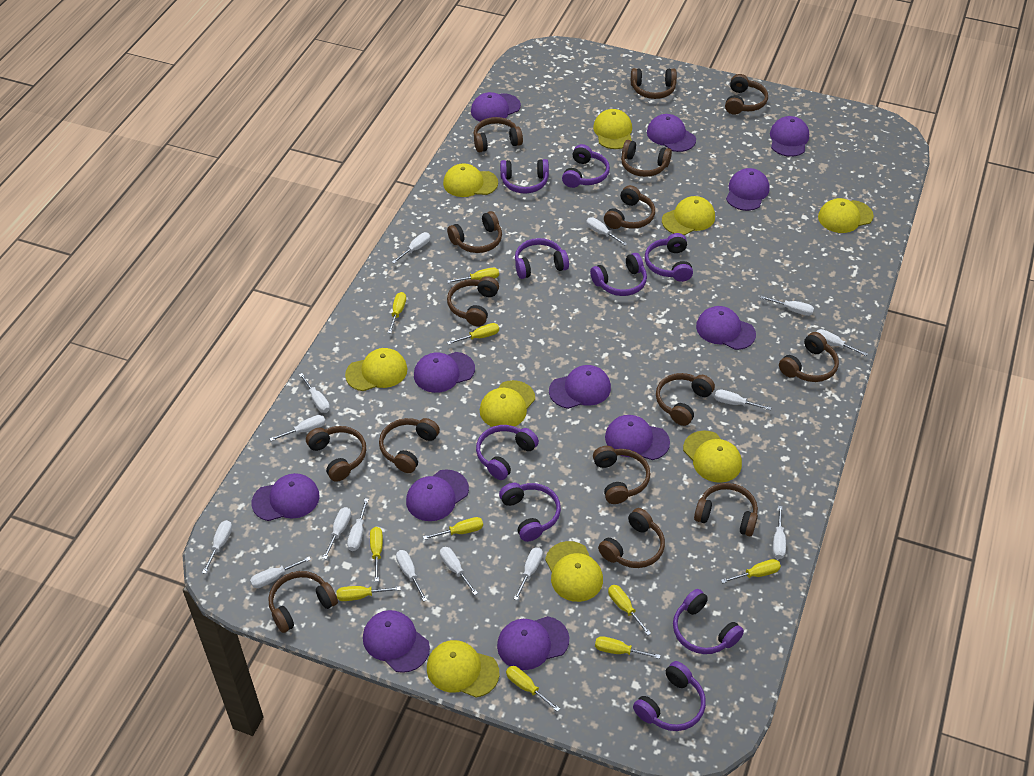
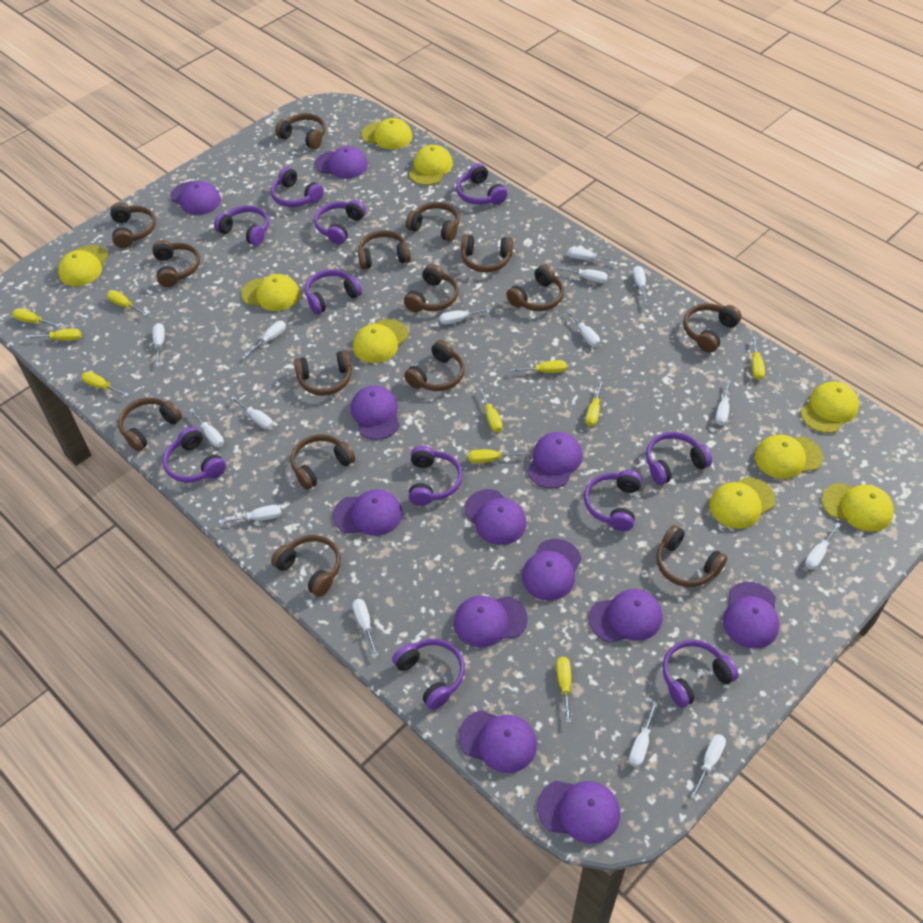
purple headphones: 9 -> 11

